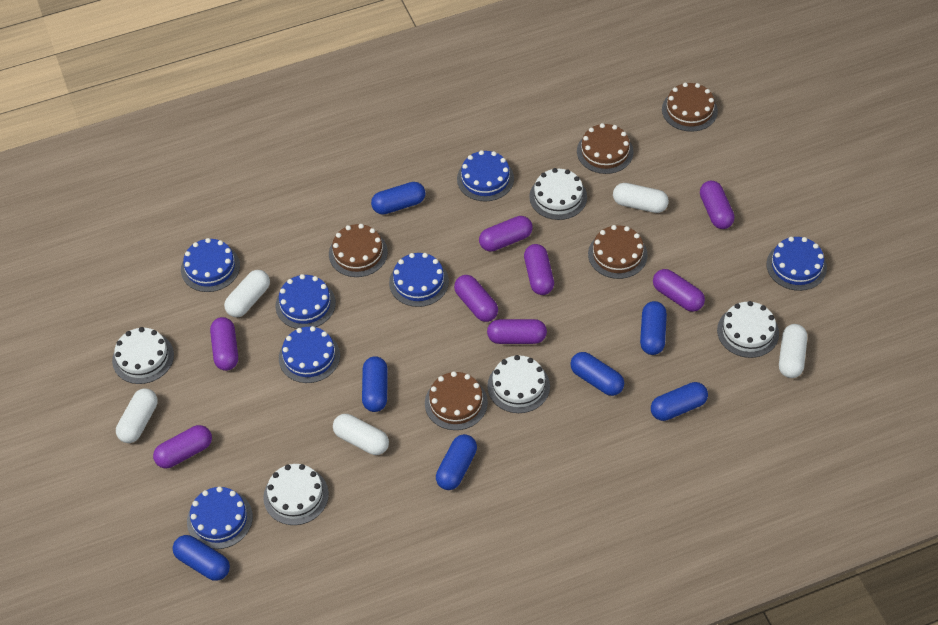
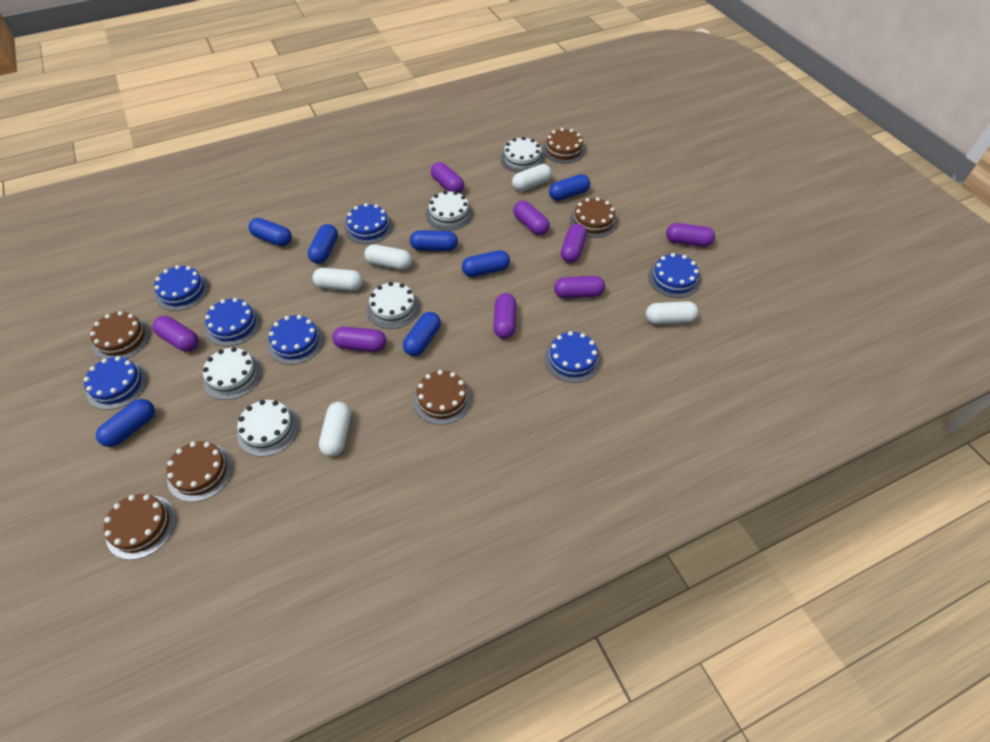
brown cake: 5 -> 6

